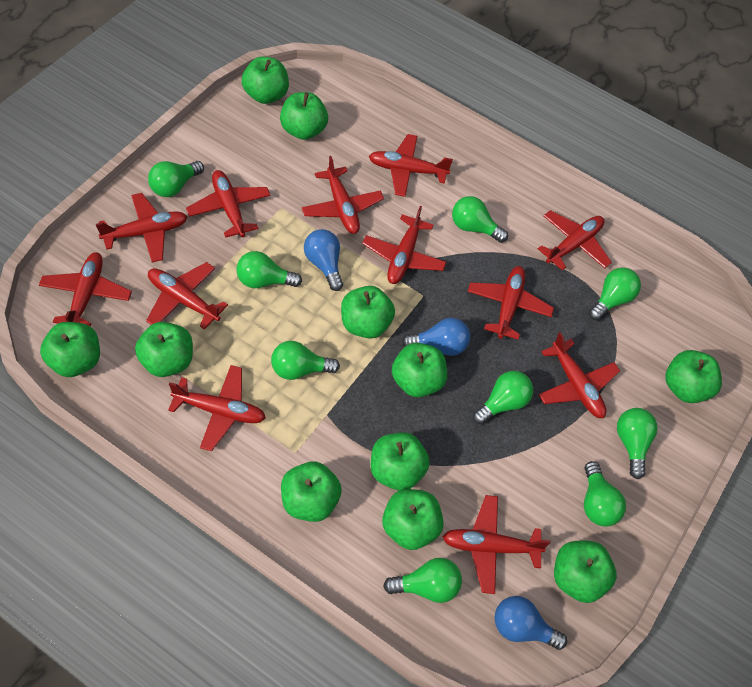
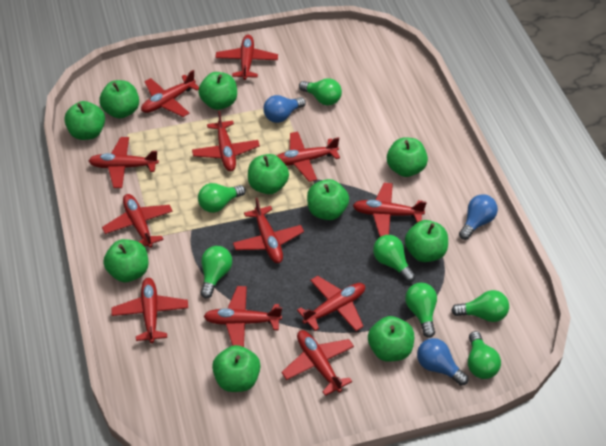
green apple: 11 -> 10
green light bulb: 9 -> 7

